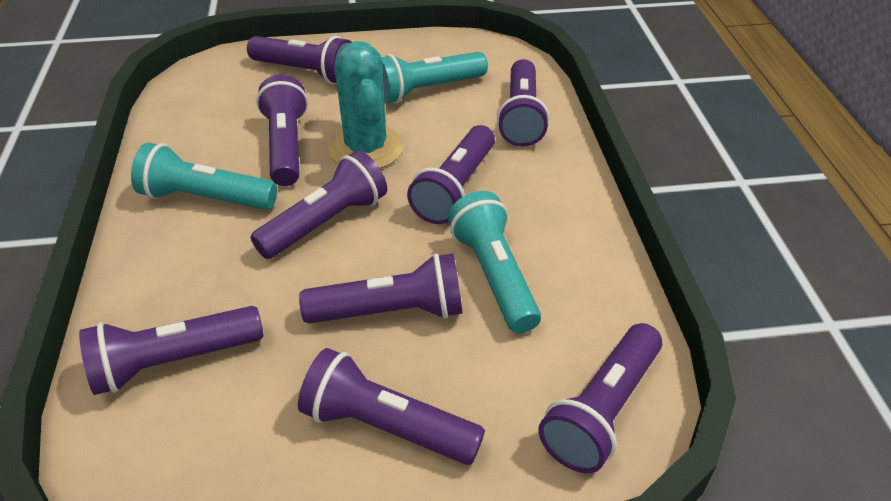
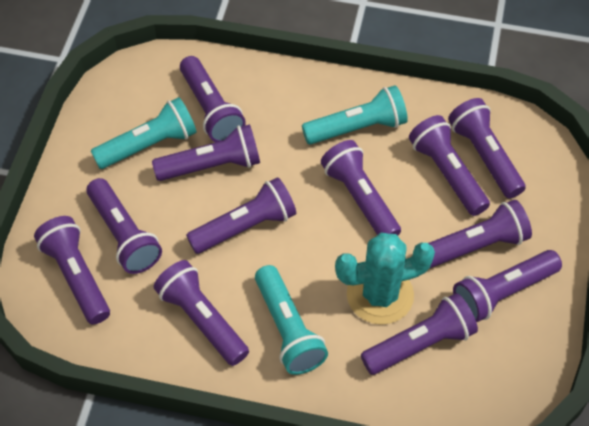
purple flashlight: 9 -> 12

